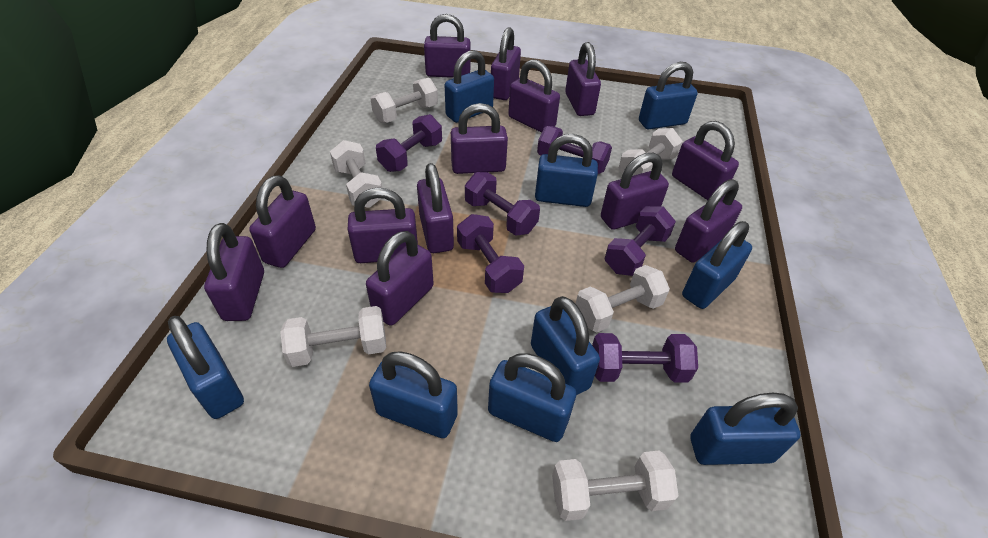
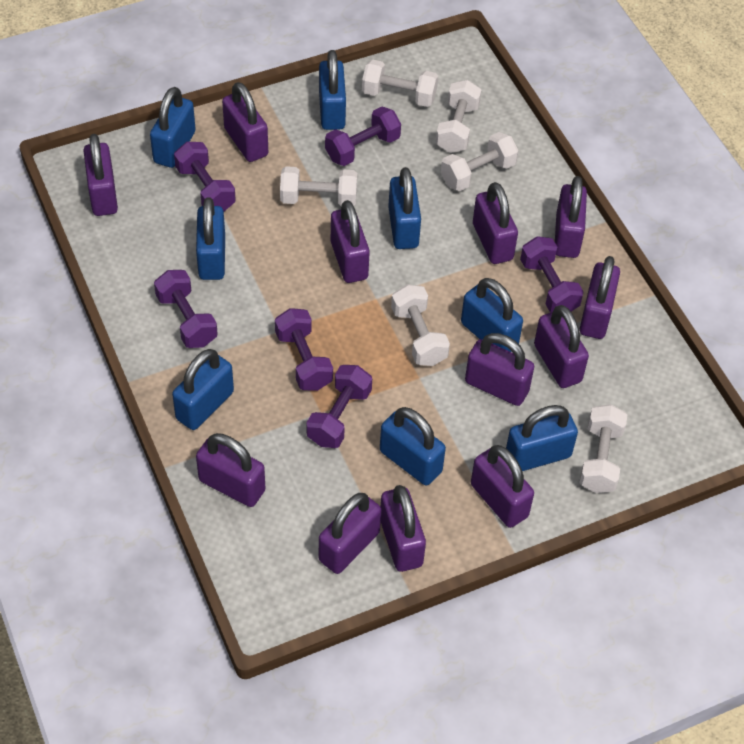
blue padlock: 9 -> 8
purple padlock: 13 -> 12

